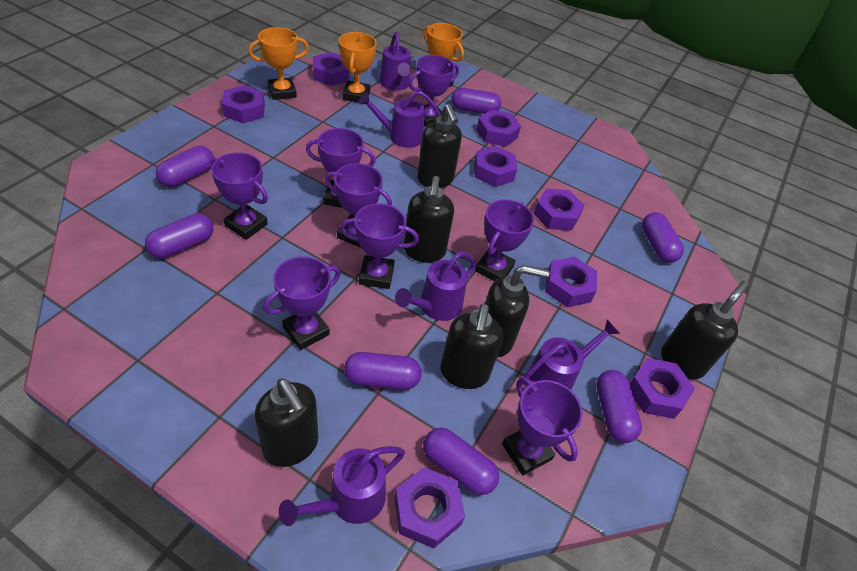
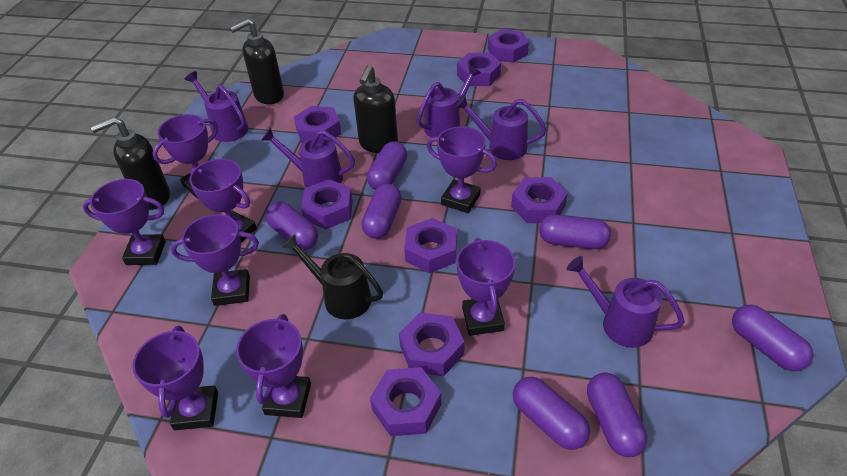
black soap dispenser: 6 -> 3
black watering can: 0 -> 1
orange trophy: 3 -> 0

